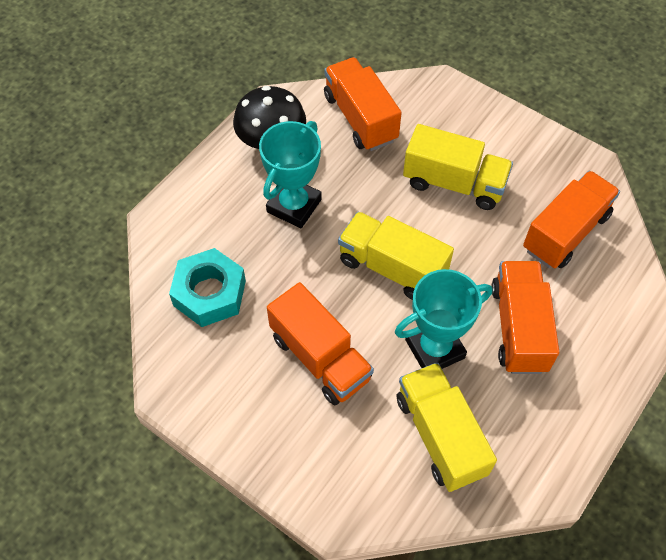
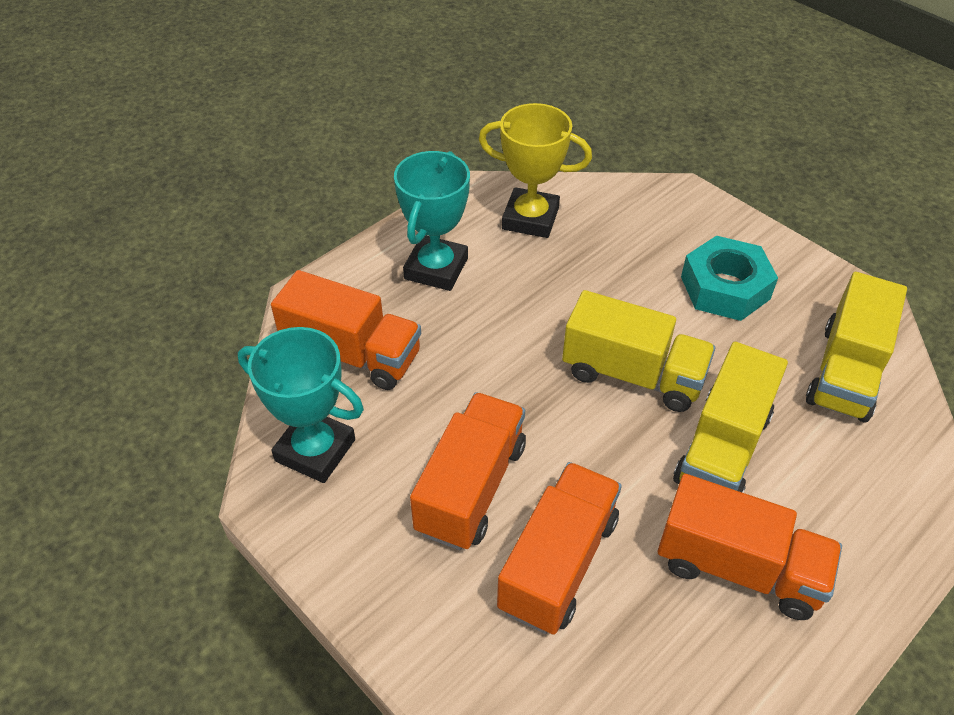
black mushroom: 1 -> 0
yellow trophy: 0 -> 1

